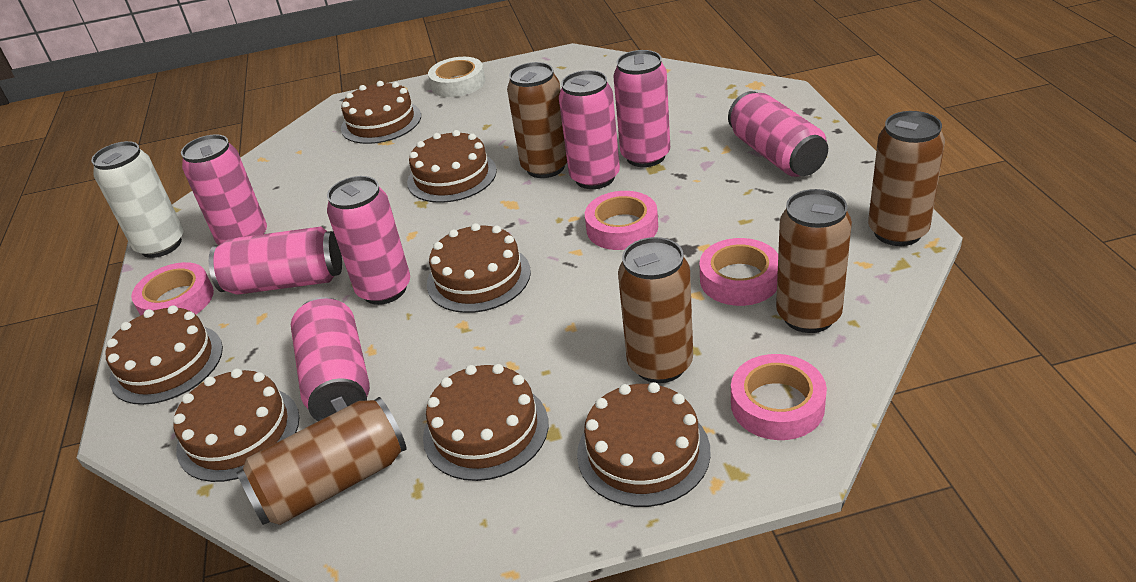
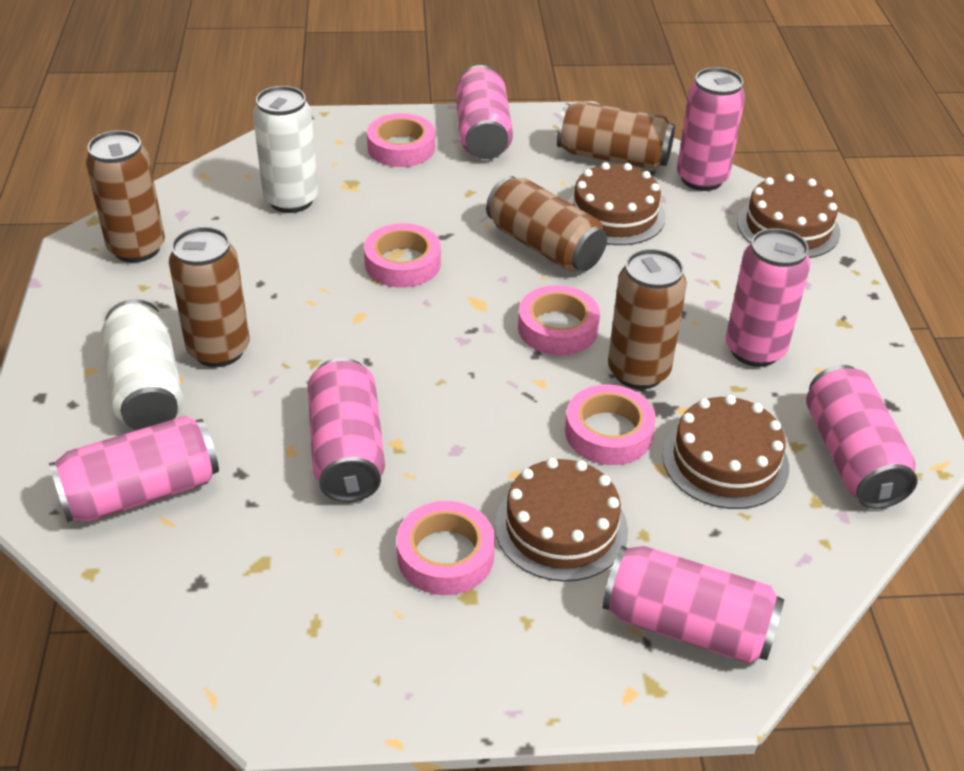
brown cake: 7 -> 4
pink tape: 4 -> 5
white can: 1 -> 2
white tape: 1 -> 0

